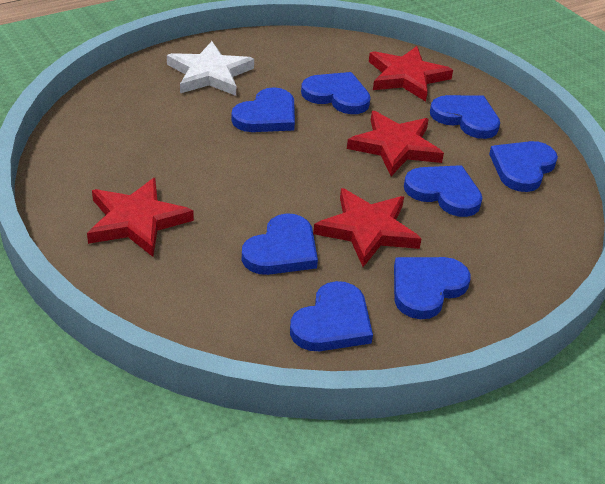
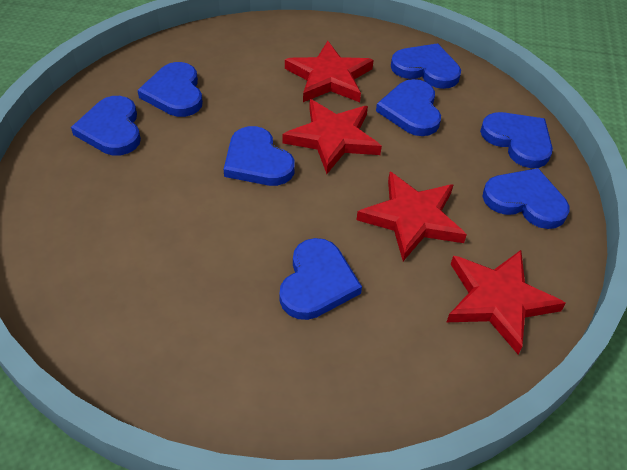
white star: 1 -> 0

